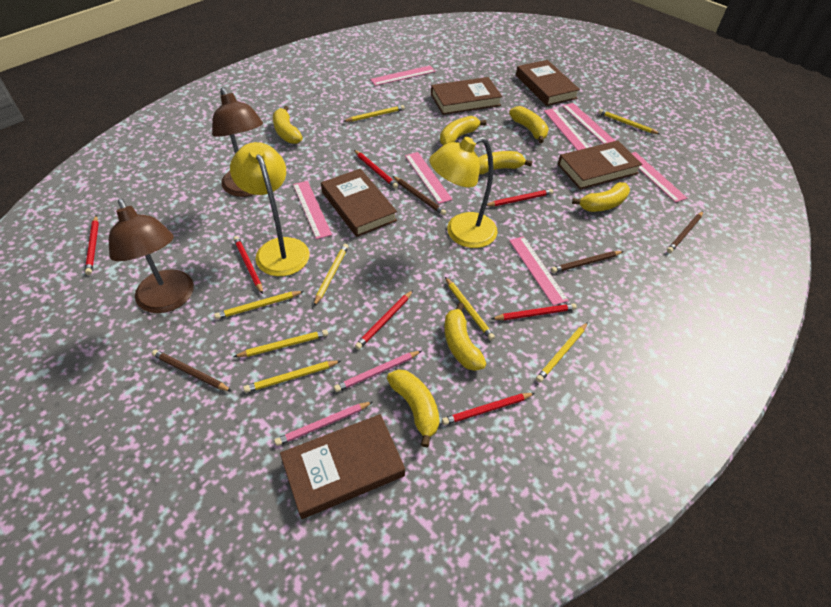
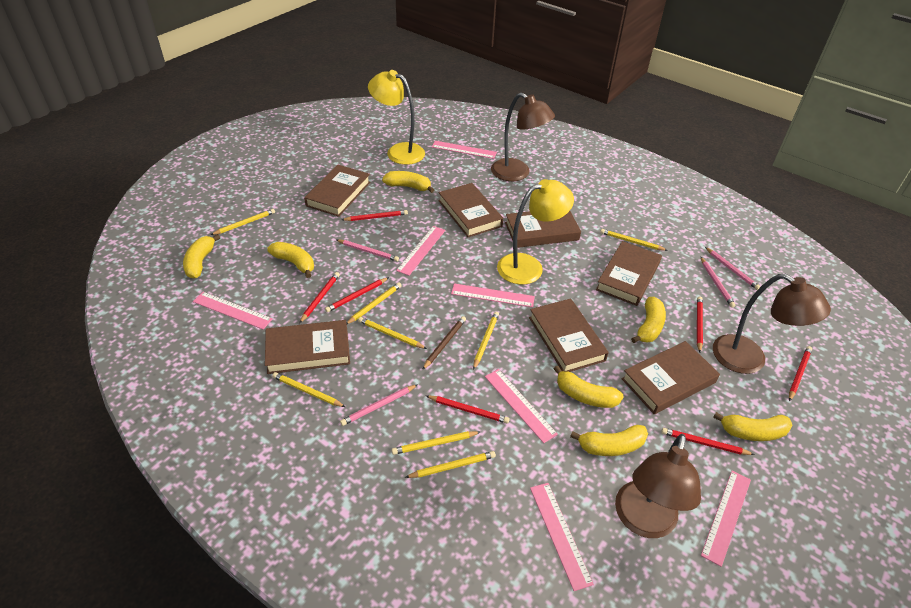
brown book: 5 -> 7
brown lamp: 2 -> 3
brown pencil: 4 -> 1
pink pencil: 2 -> 4

